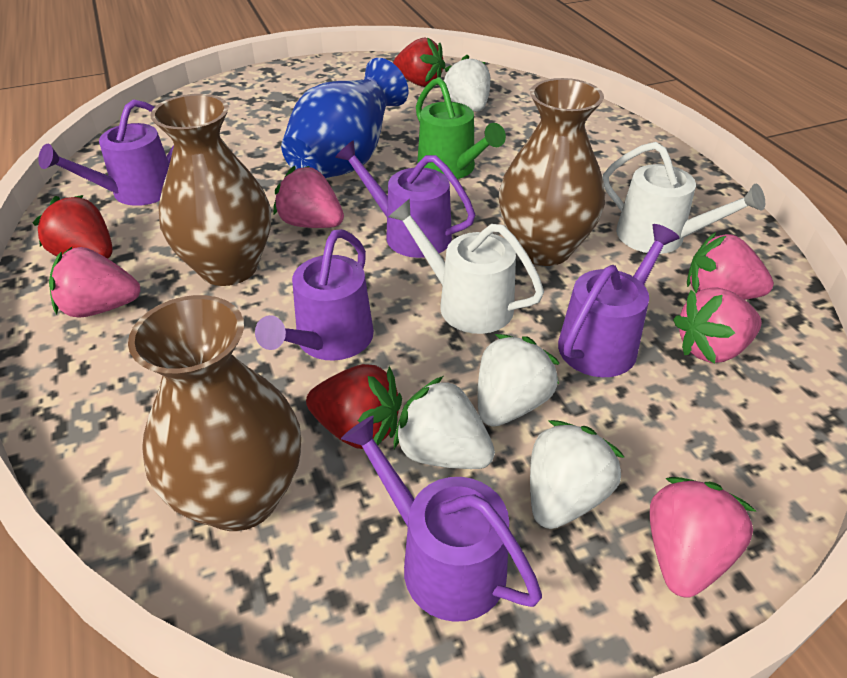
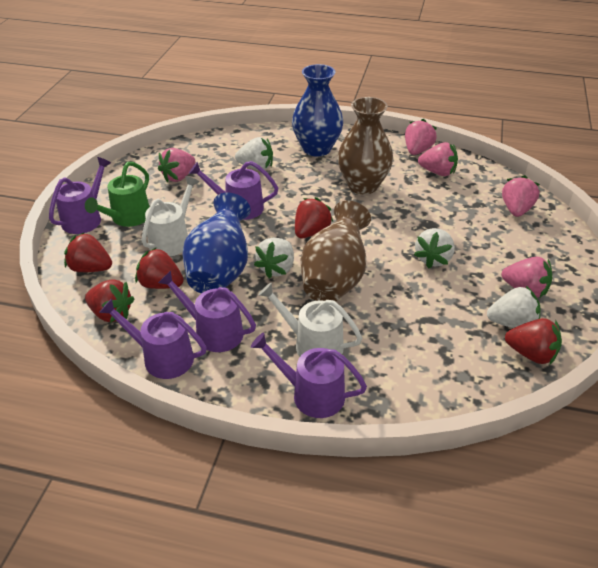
blue vase: 1 -> 2
brown vase: 3 -> 2
red strawberry: 3 -> 5

